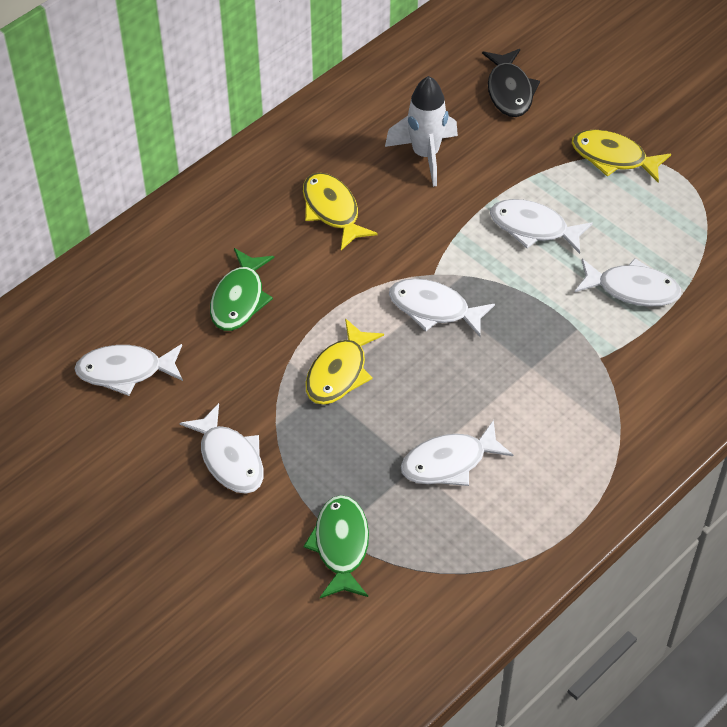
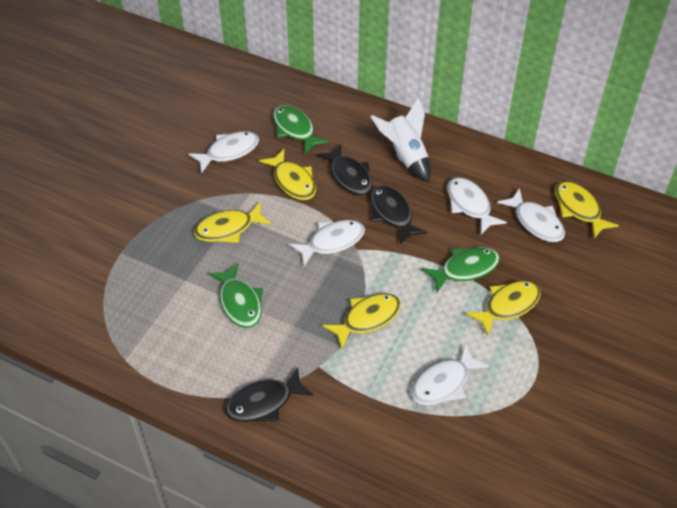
black fish: 1 -> 3
green fish: 2 -> 3
white fish: 6 -> 5
yellow fish: 3 -> 5

